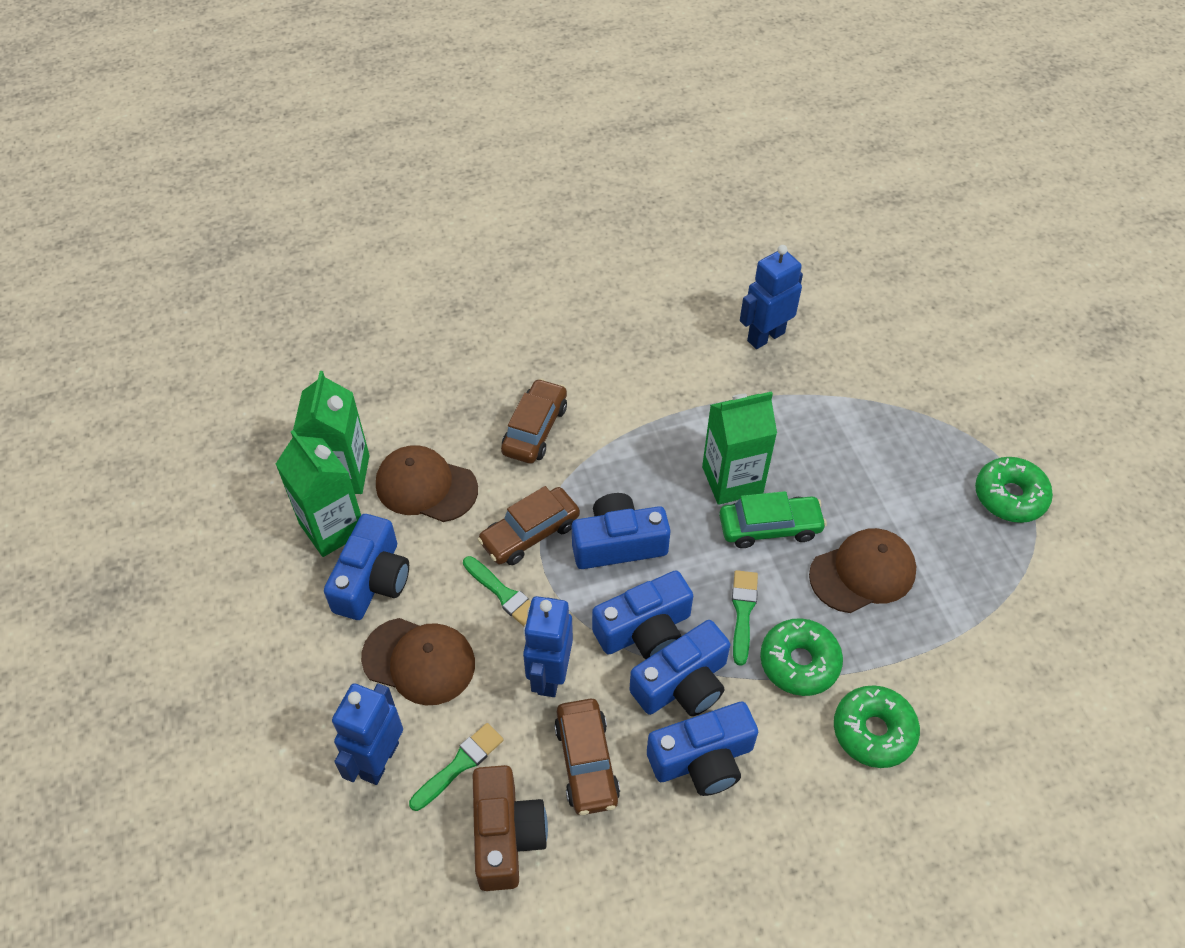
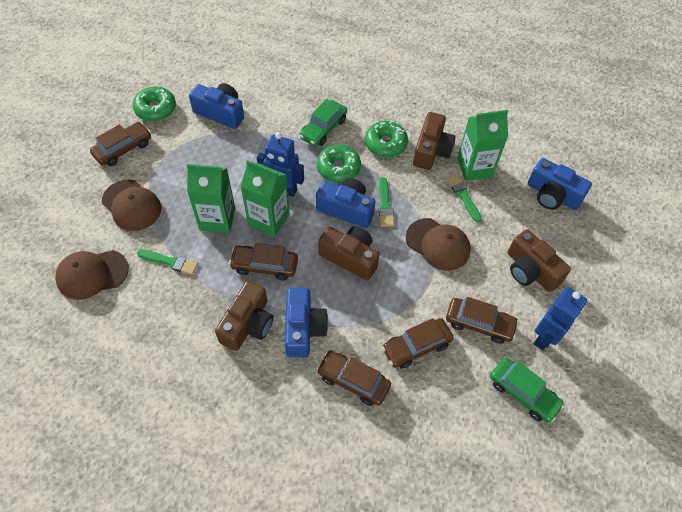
blue camera: 5 -> 4
blue robot: 3 -> 2
brown camera: 1 -> 4
brown car: 3 -> 5
green car: 1 -> 2

